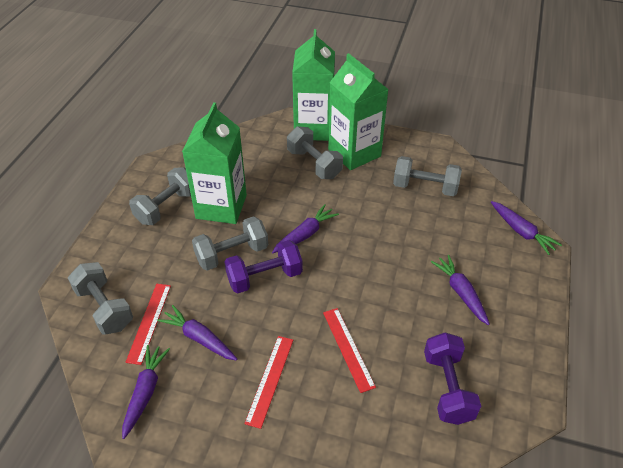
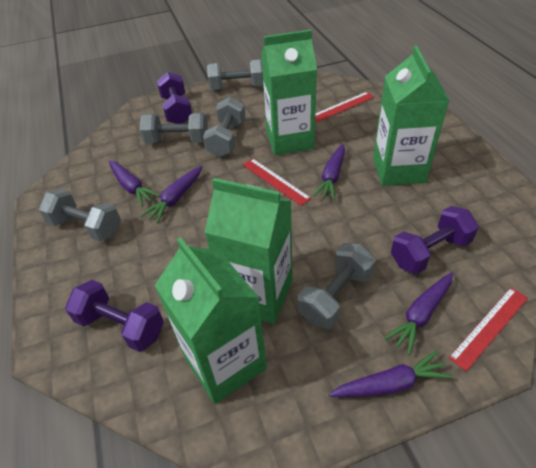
green carton: 3 -> 4
purple dumbbell: 2 -> 3

